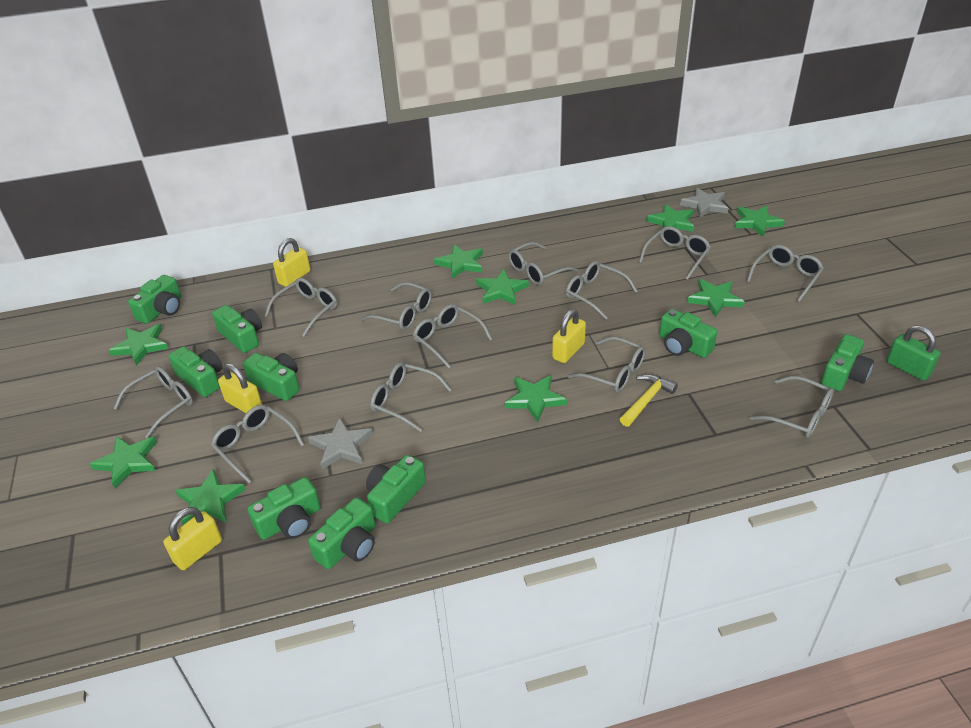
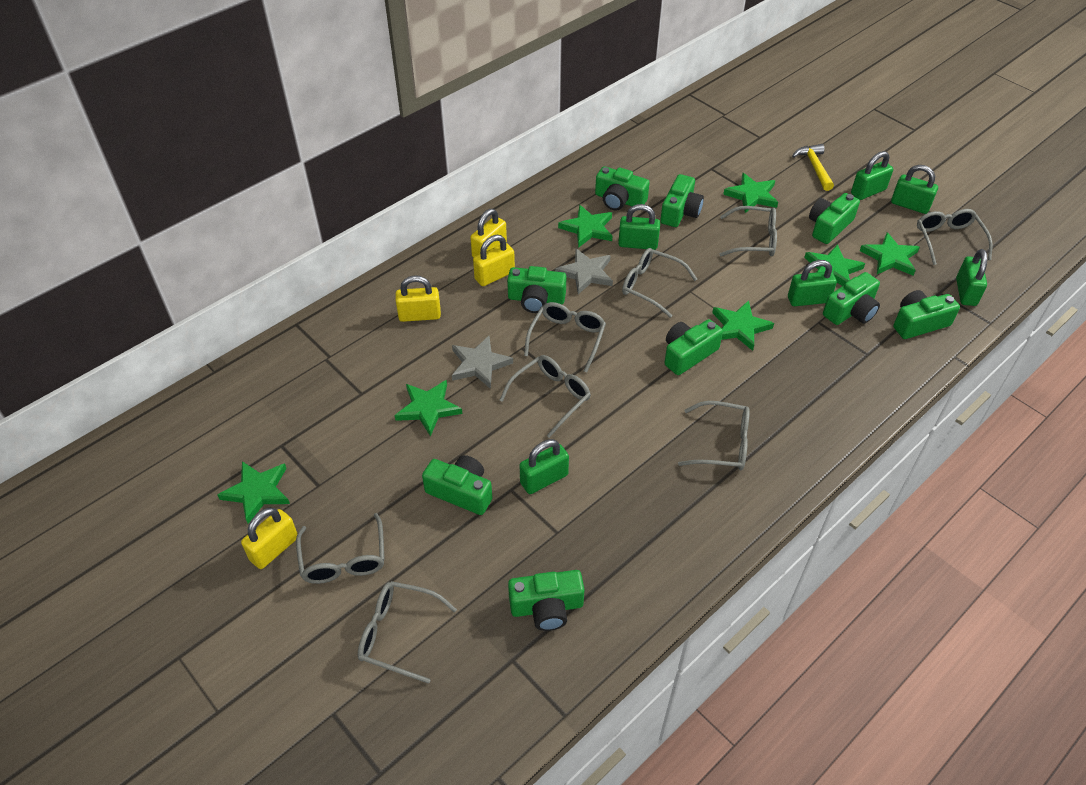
green padlock: 1 -> 6
green star: 9 -> 7
grey glasses: 12 -> 8

